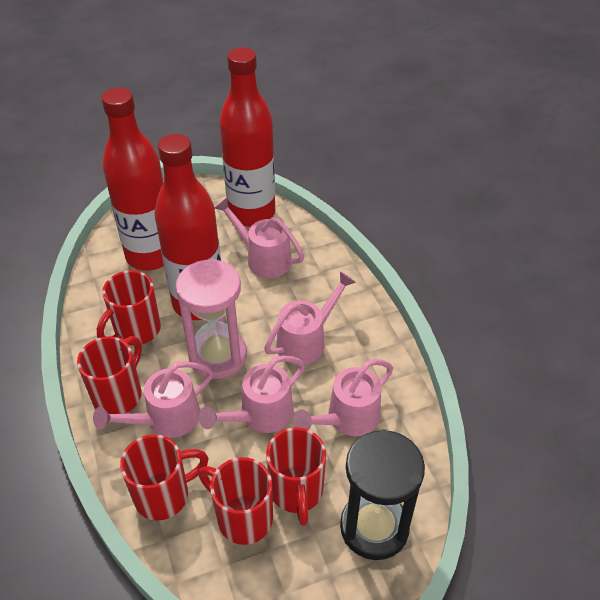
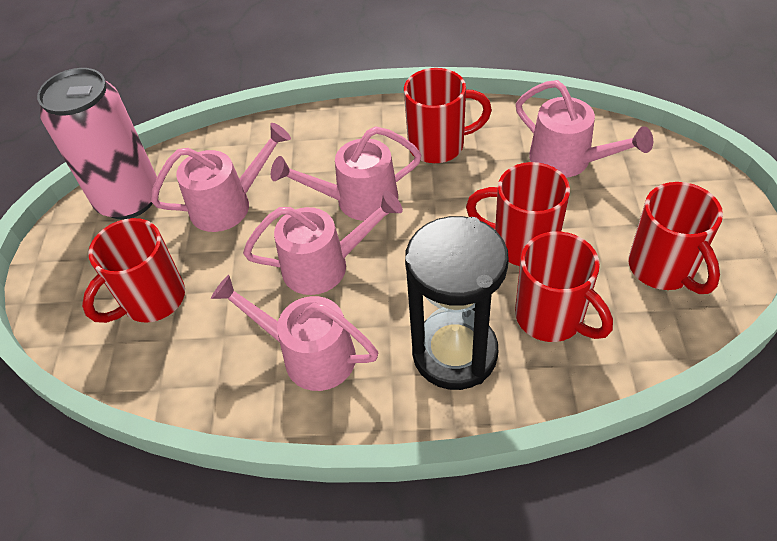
pink can: 0 -> 1
pink hourglass: 1 -> 0
red bottle: 3 -> 0

